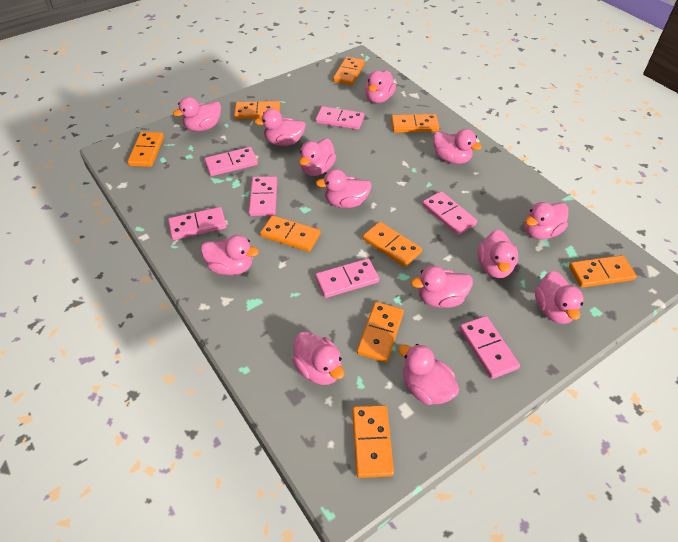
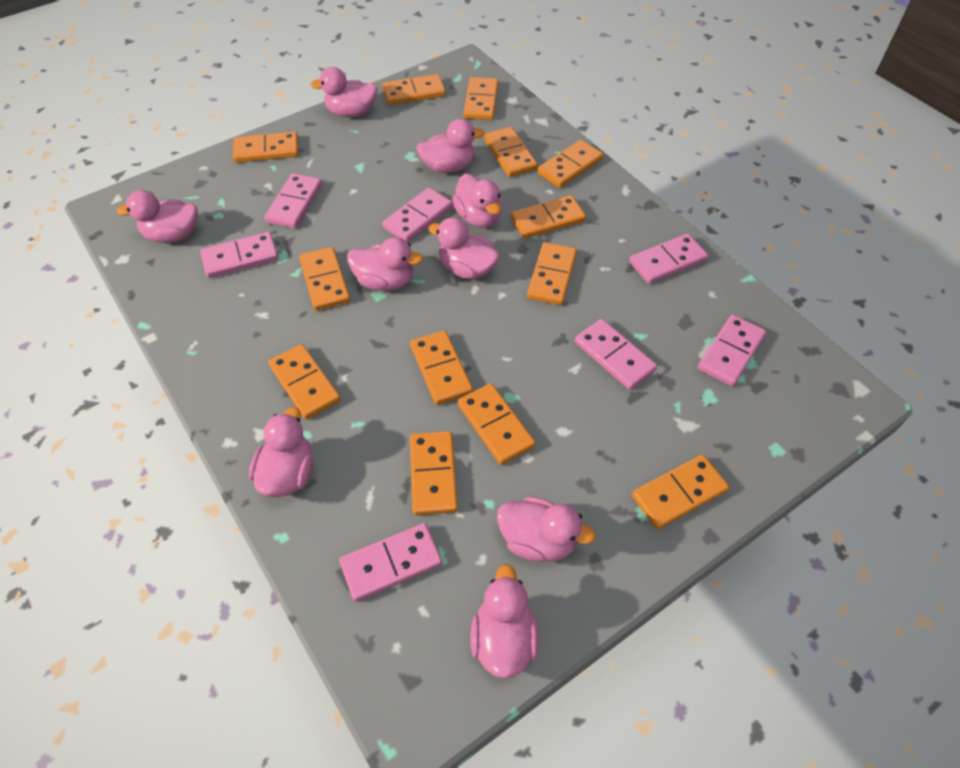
orange domino: 9 -> 13
pink duck: 13 -> 9

